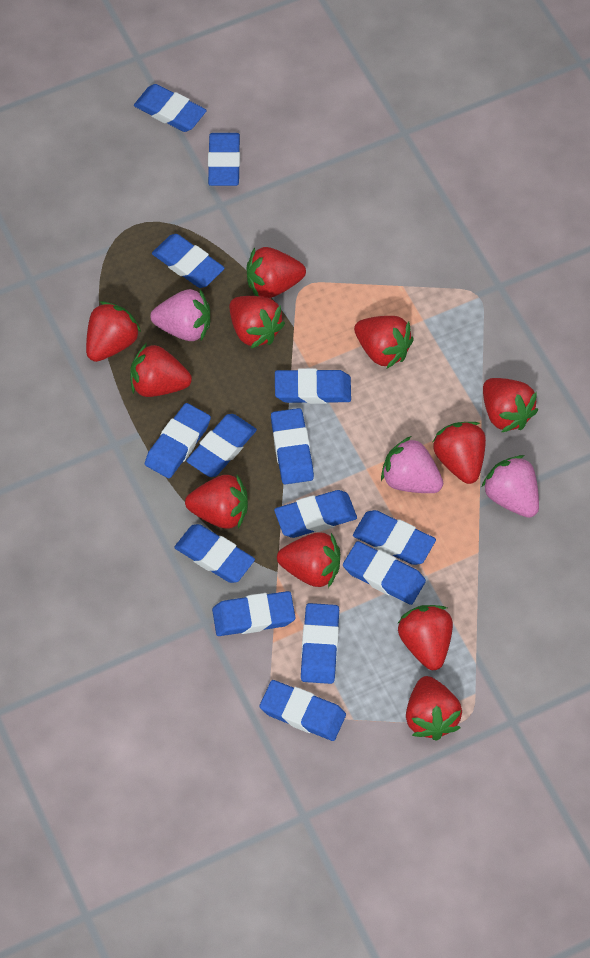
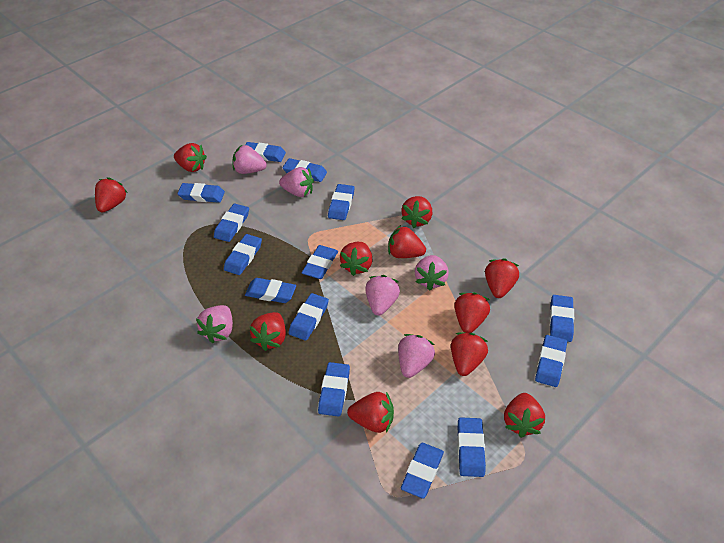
pink strawberry: 3 -> 6

